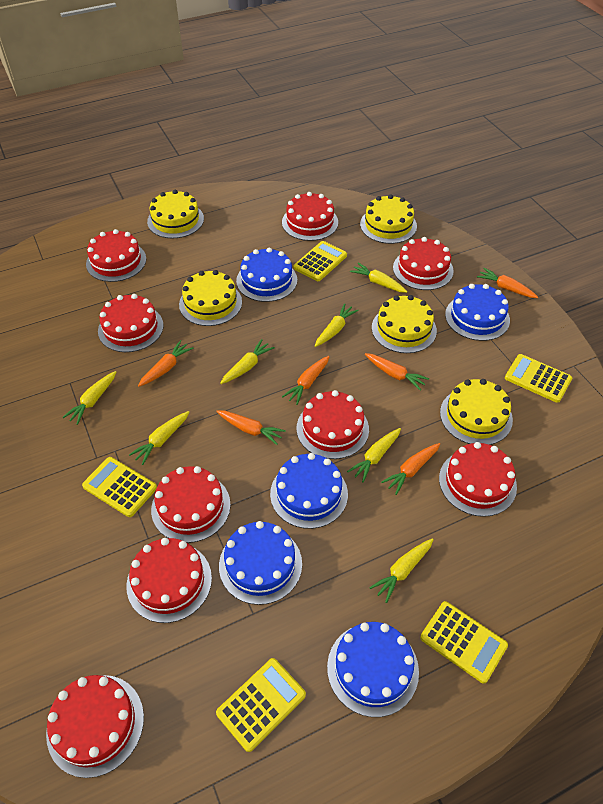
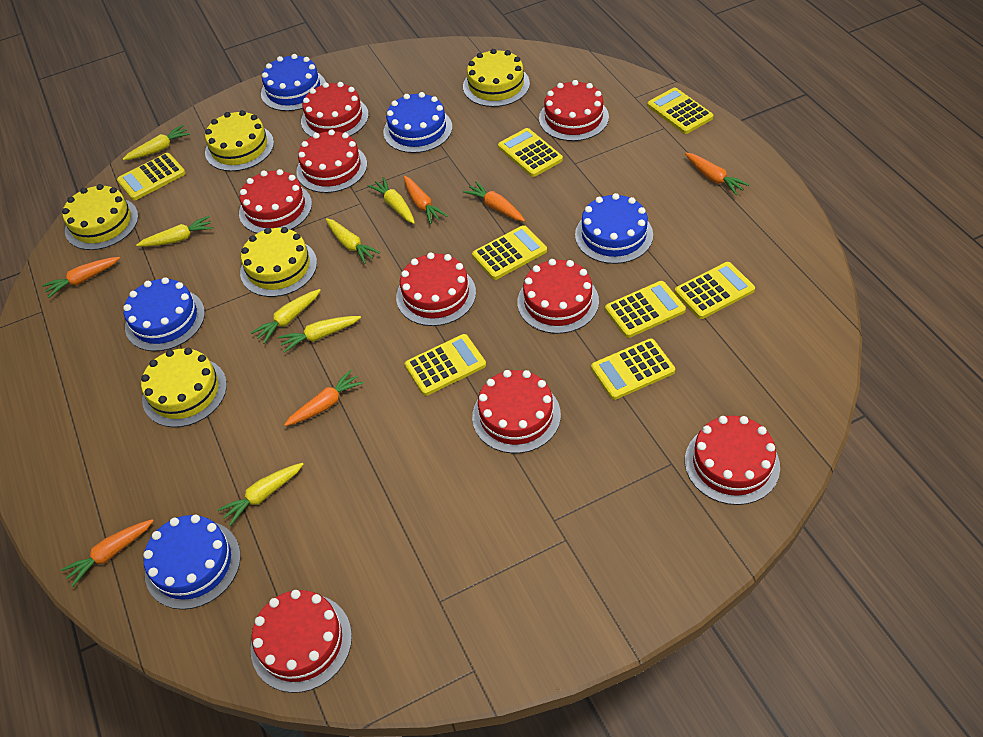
yellow calculator: 5 -> 8

